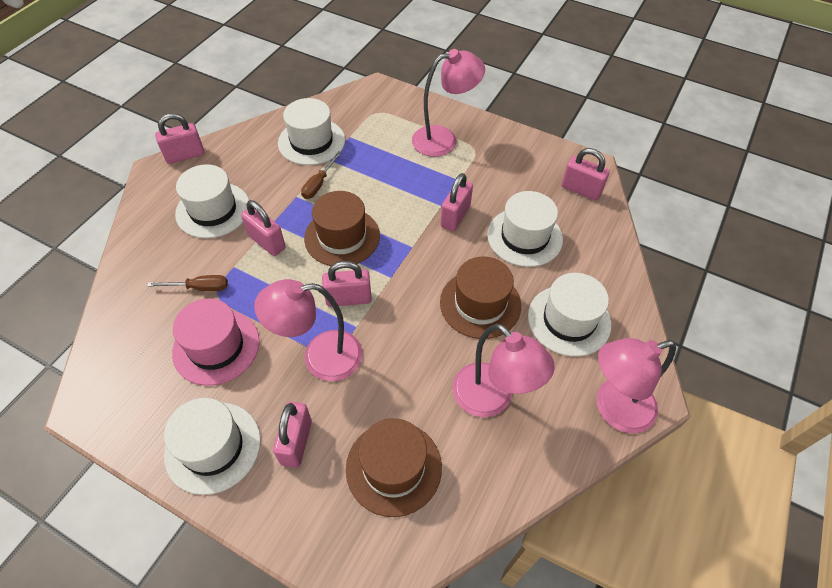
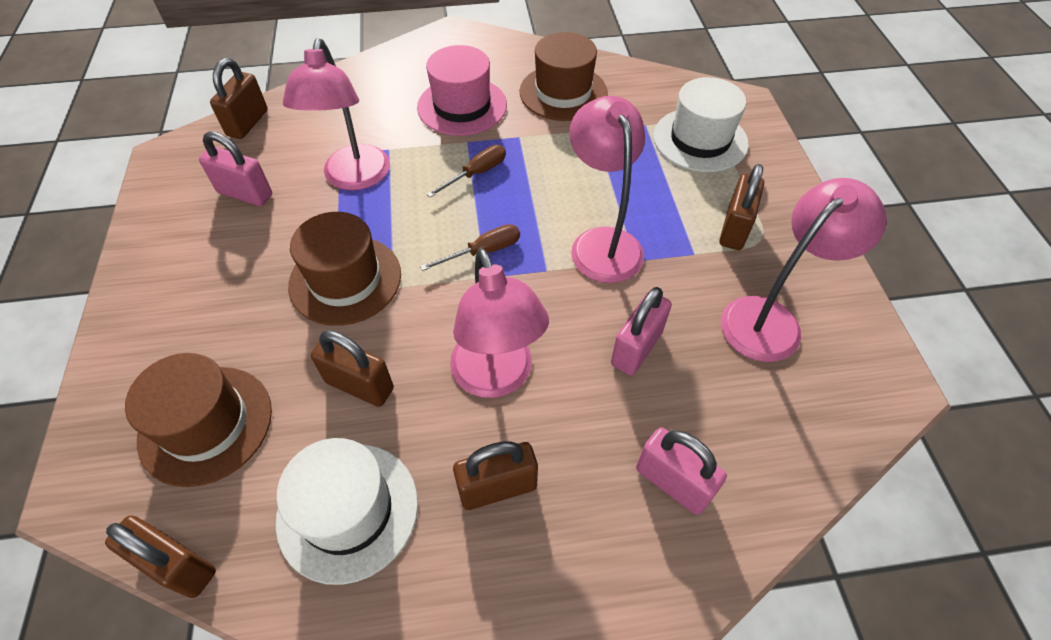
brown padlock: 0 -> 5
pink padlock: 6 -> 3
white hat: 5 -> 2

